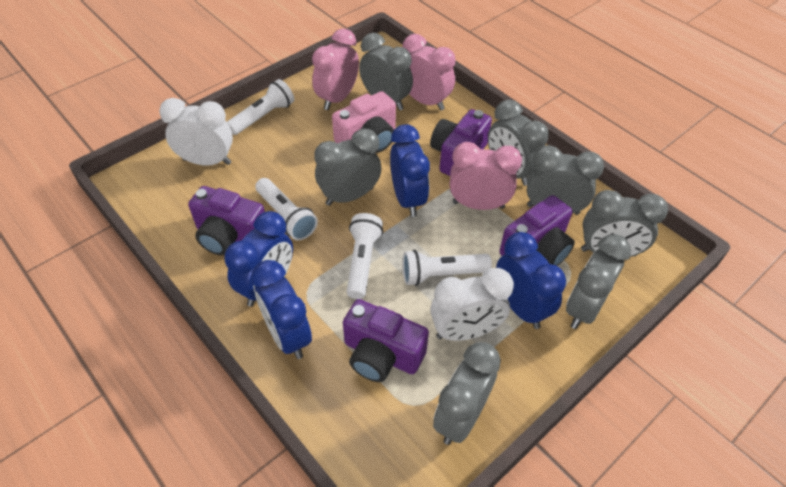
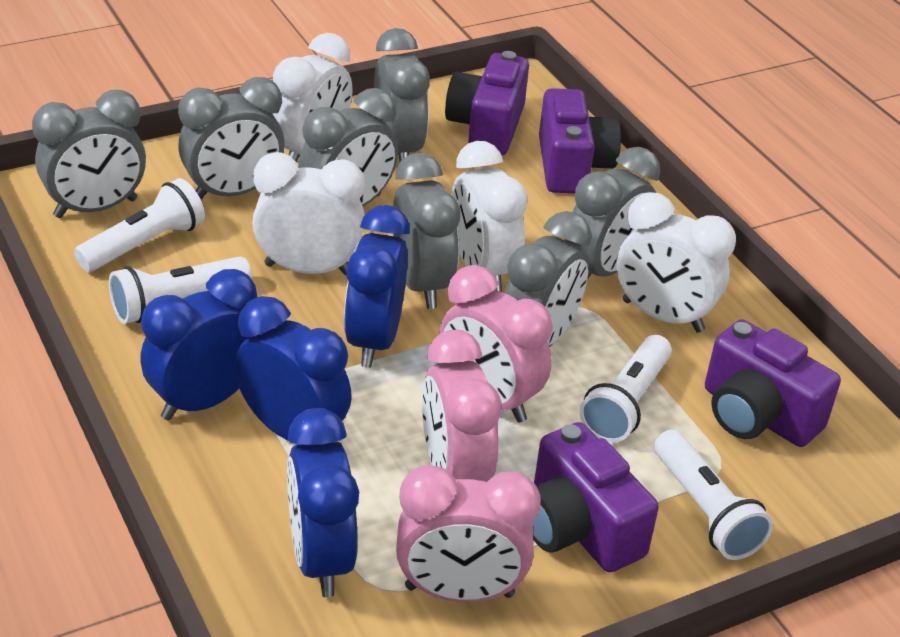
pink camera: 1 -> 0
white clock: 2 -> 4

